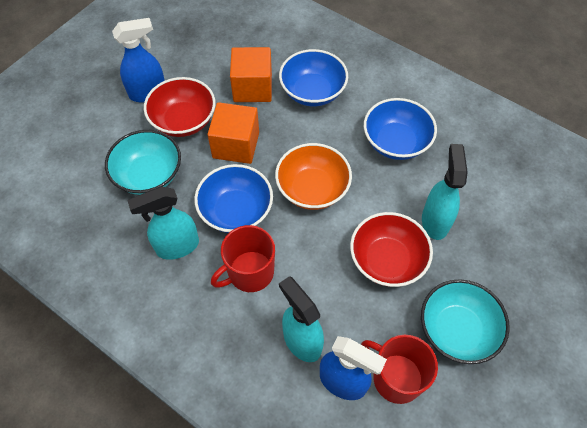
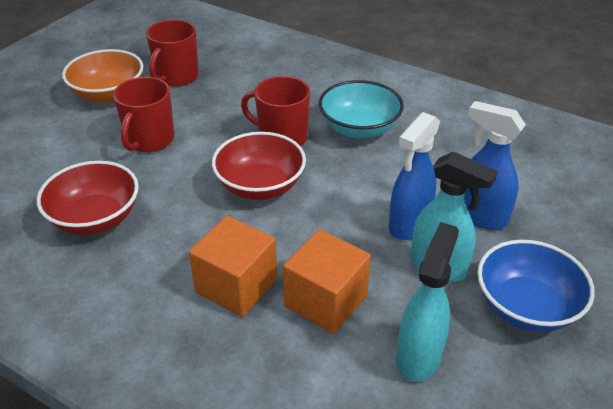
blue bowl: 3 -> 1
red mug: 2 -> 3
turquoise bowl: 2 -> 1
turquoise spray bottle: 3 -> 2

